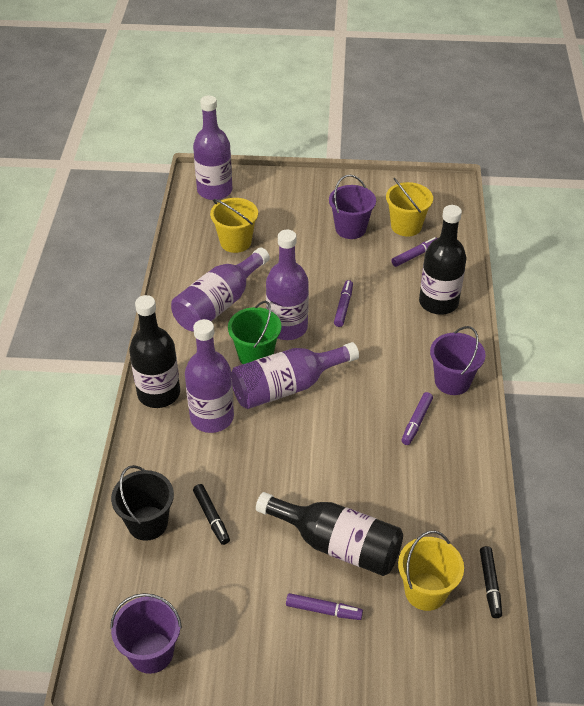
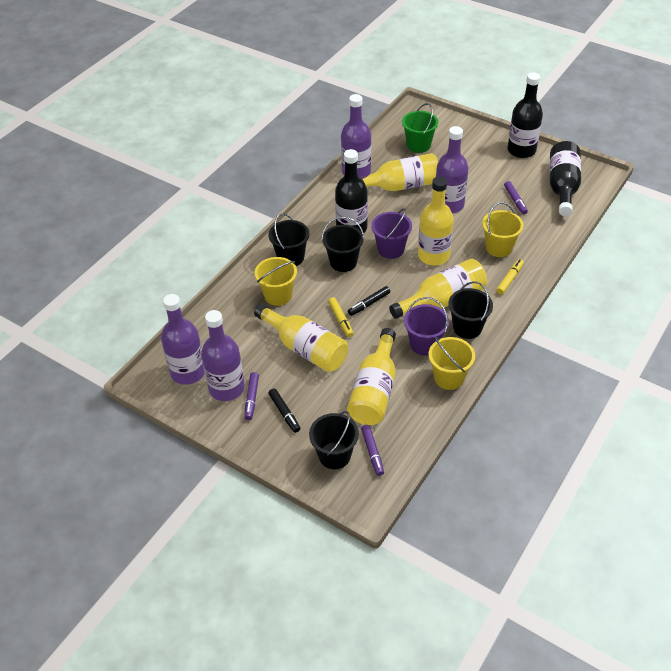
black bucket: 1 -> 4
purple bottle: 5 -> 4
purple bucket: 3 -> 2
purple marker: 4 -> 3
yellow bottle: 0 -> 5
yellow marker: 0 -> 2

